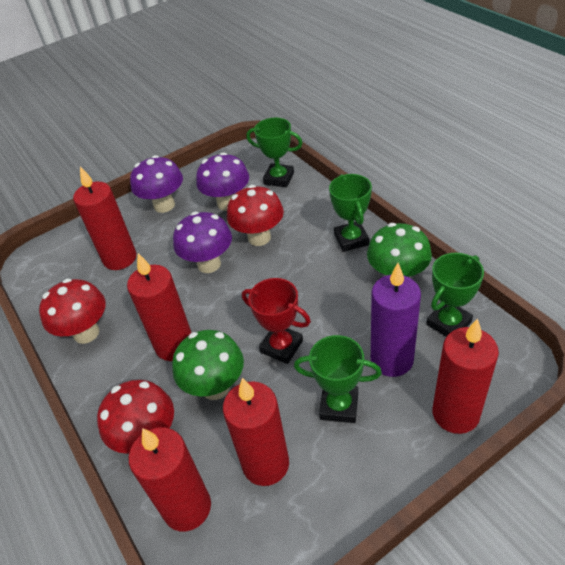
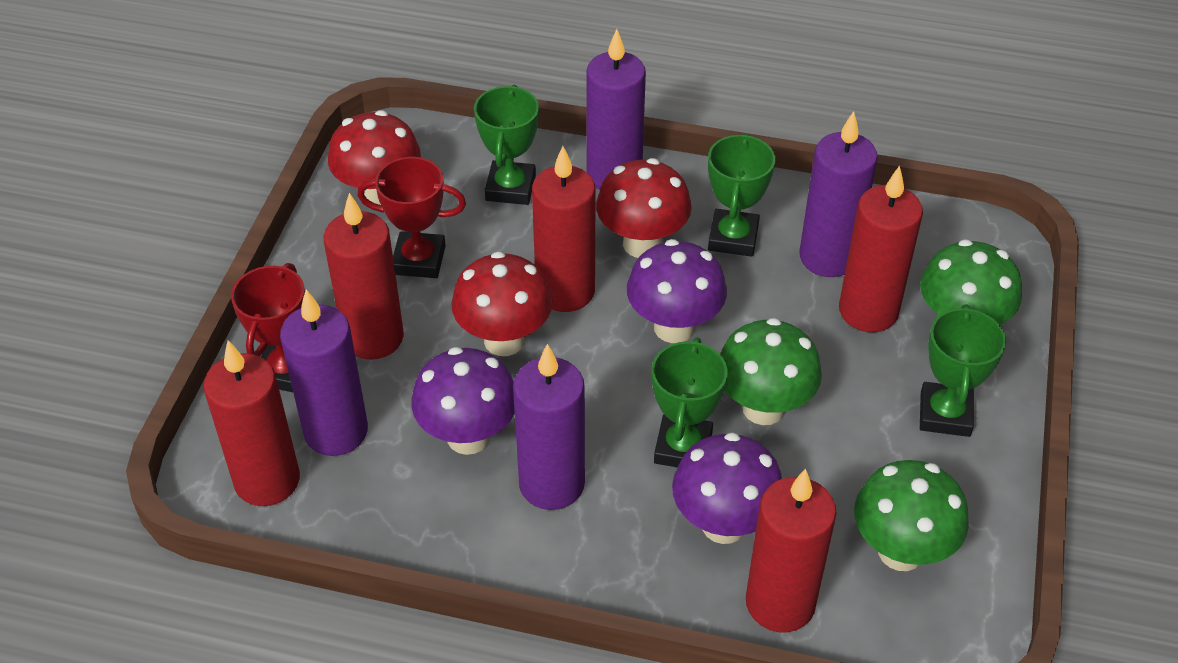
green mushroom: 2 -> 3
purple candle: 1 -> 4
red trophy: 1 -> 2

